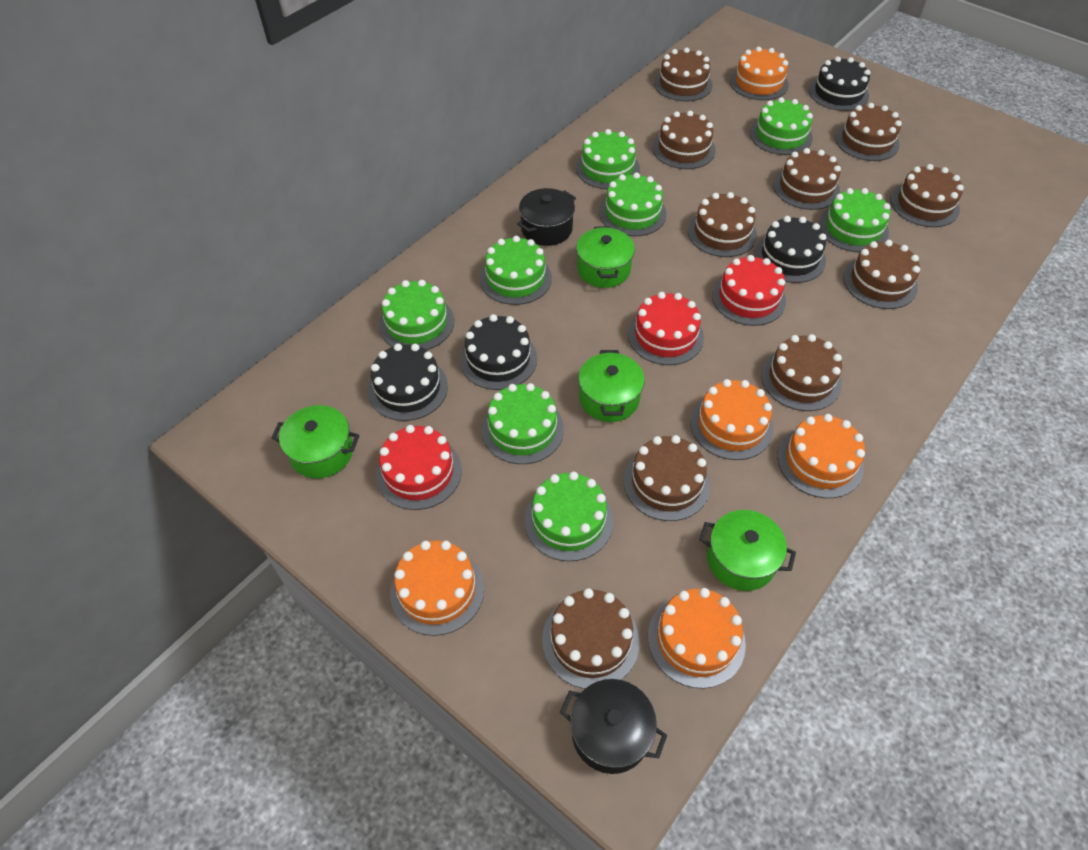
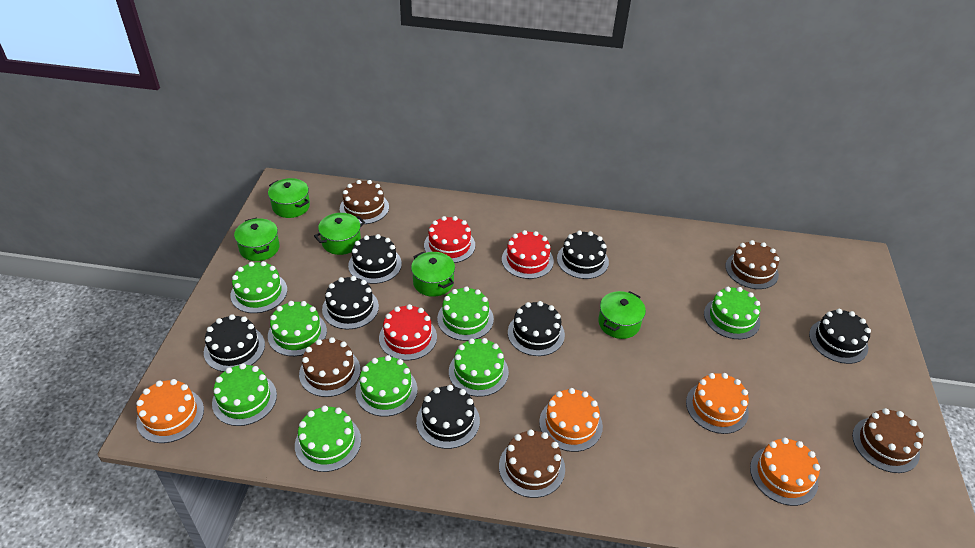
black cake: 4 -> 7
black pot: 2 -> 0
brown cake: 10 -> 5
green pot: 4 -> 5
orange cake: 5 -> 4

